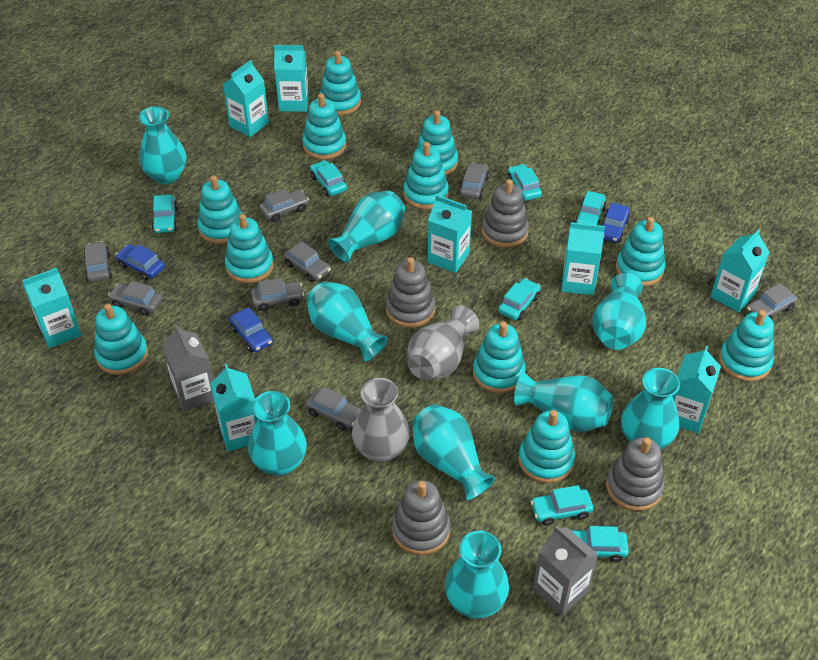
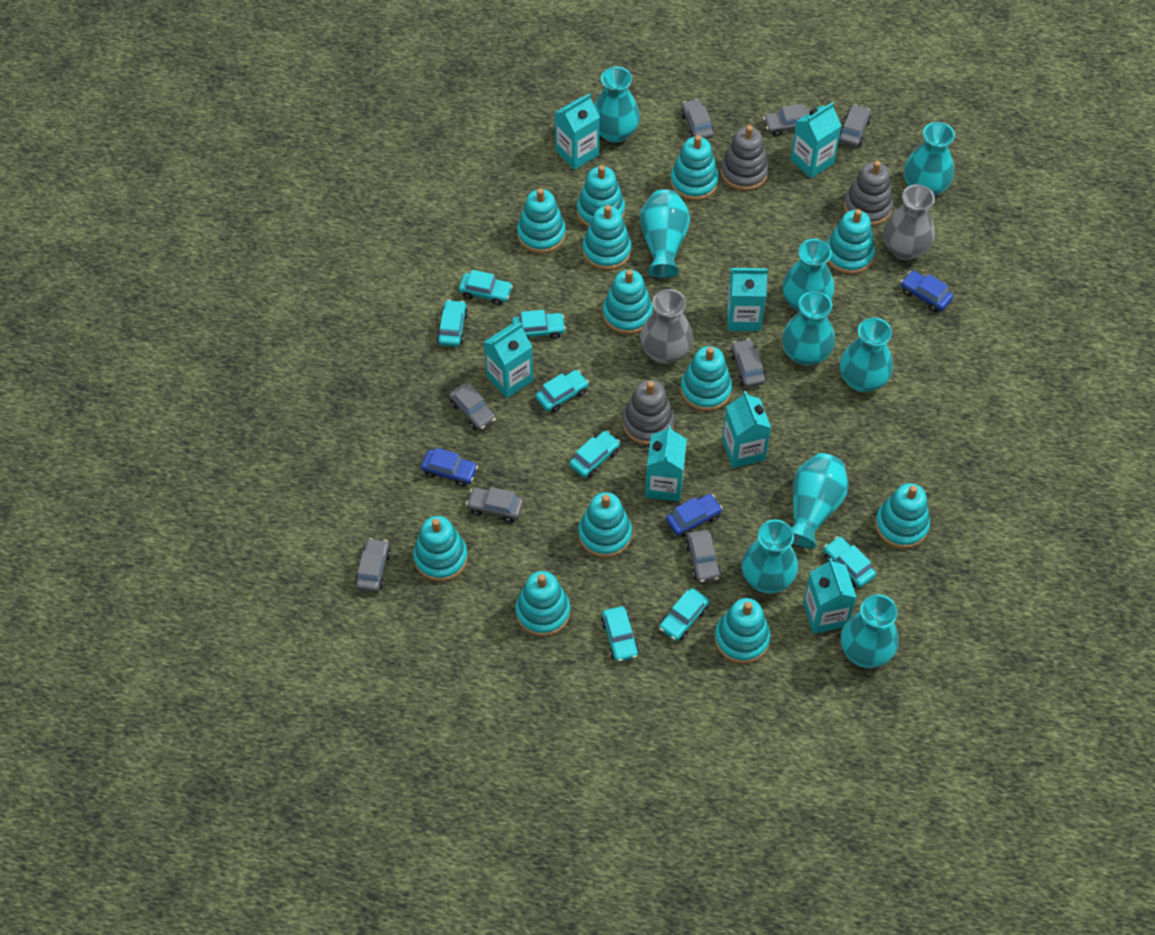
grey carton: 2 -> 0
grey stacking toy: 4 -> 3
turquoise car: 7 -> 8
turquoise carton: 8 -> 7
turquoise stacking toy: 11 -> 12

